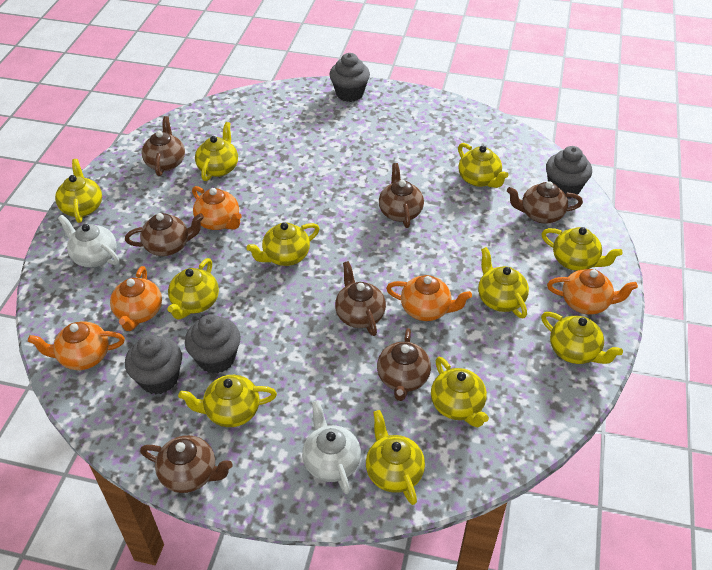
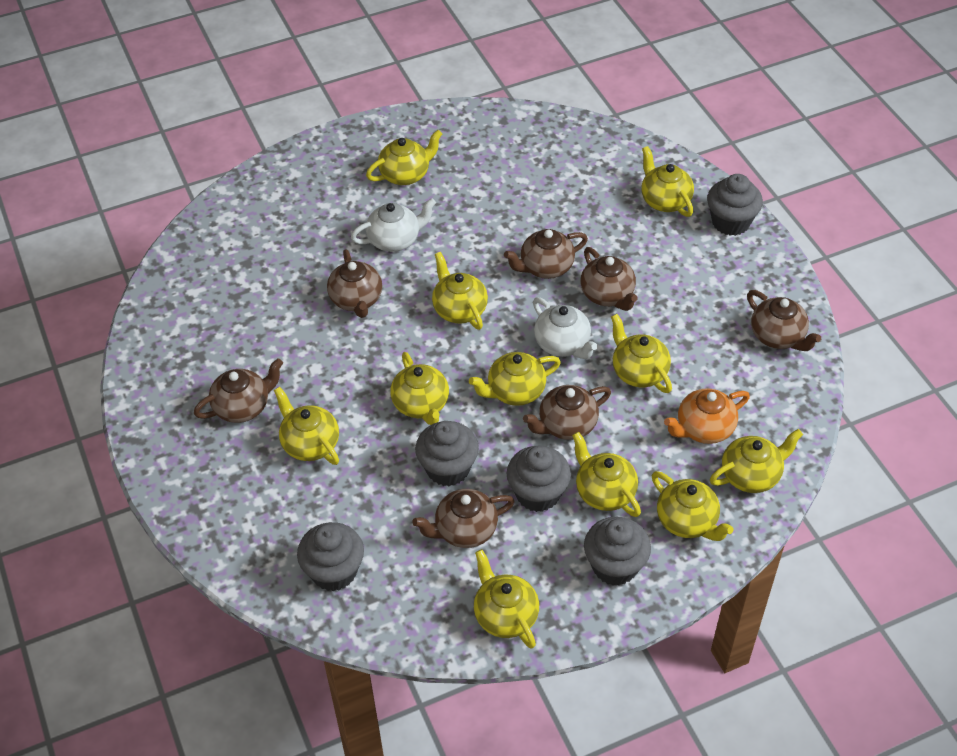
grey cupcake: 4 -> 5
orange teapot: 5 -> 1

